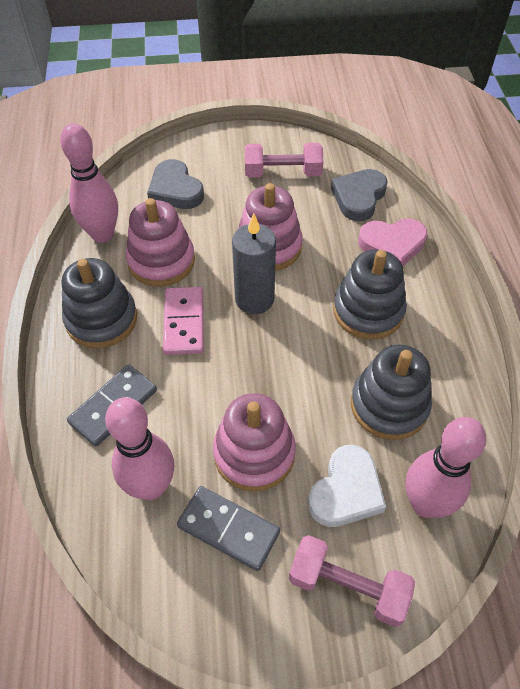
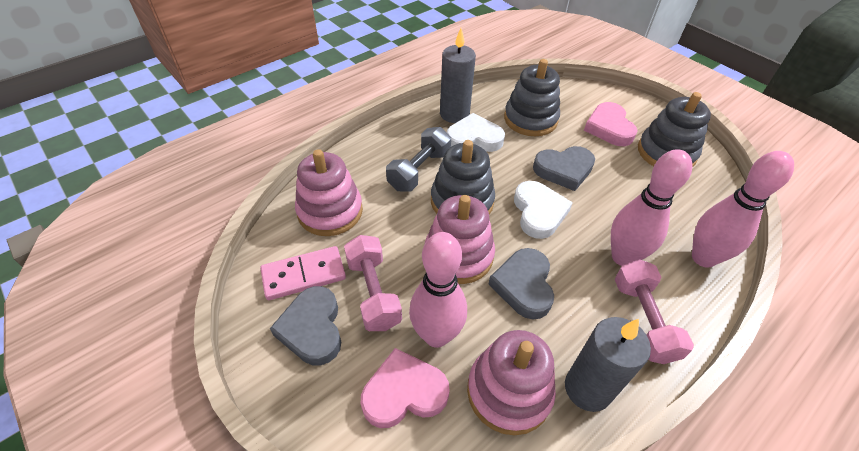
grey candle: 1 -> 2
grey domino: 2 -> 0
grey dumbbell: 0 -> 1
grey heart: 2 -> 3
pink heart: 1 -> 2
white heart: 1 -> 2

